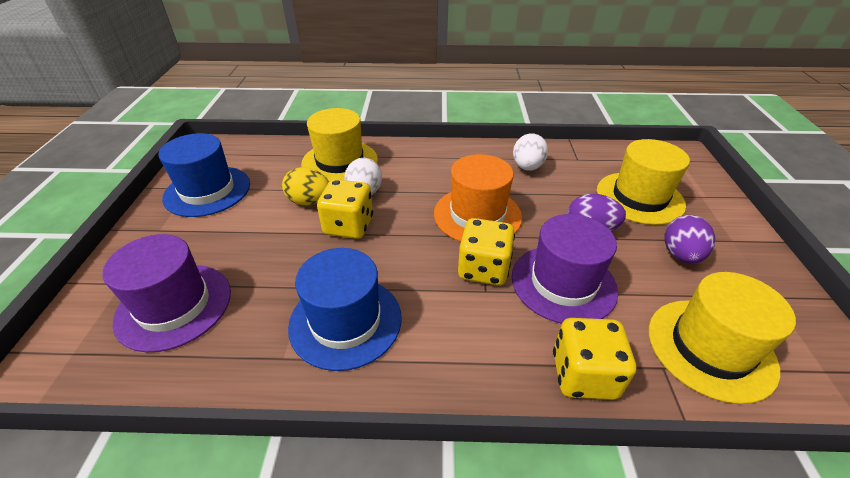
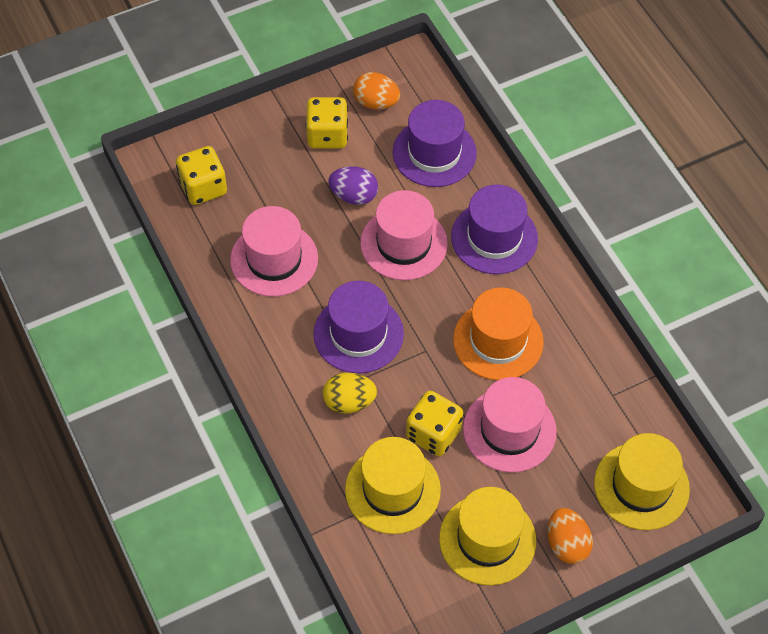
blue hat: 2 -> 0
orange egg: 0 -> 2
pink hat: 0 -> 3
purple egg: 2 -> 1
purple hat: 2 -> 3
white egg: 2 -> 0

